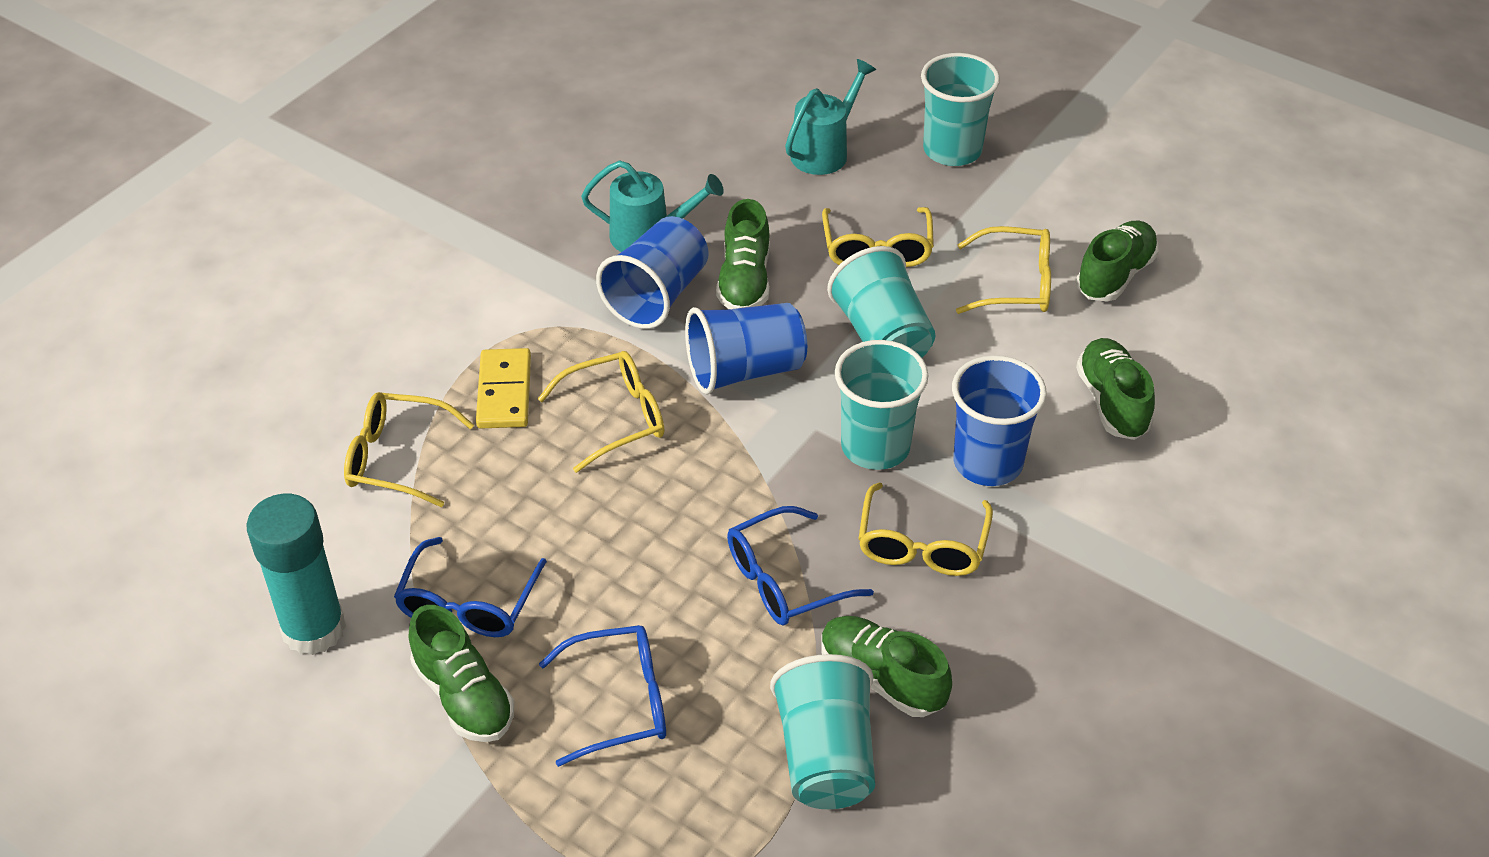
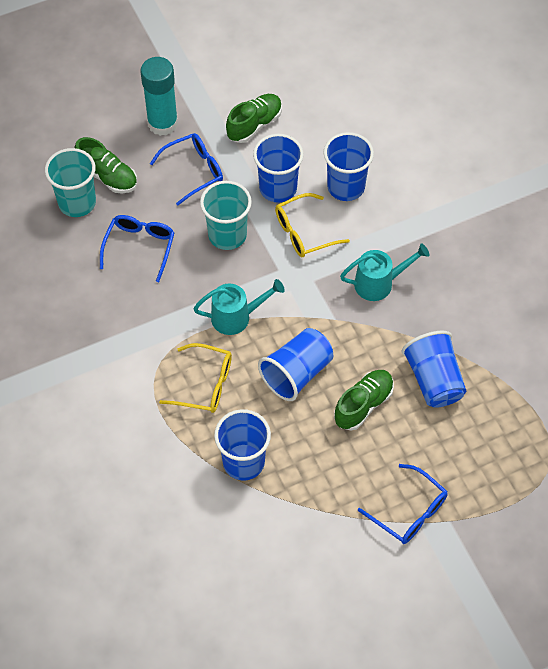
blue cup: 3 -> 5
green shoe: 5 -> 3
turquoise cup: 4 -> 2
yellow domino: 1 -> 0
yellow glasses: 5 -> 2

